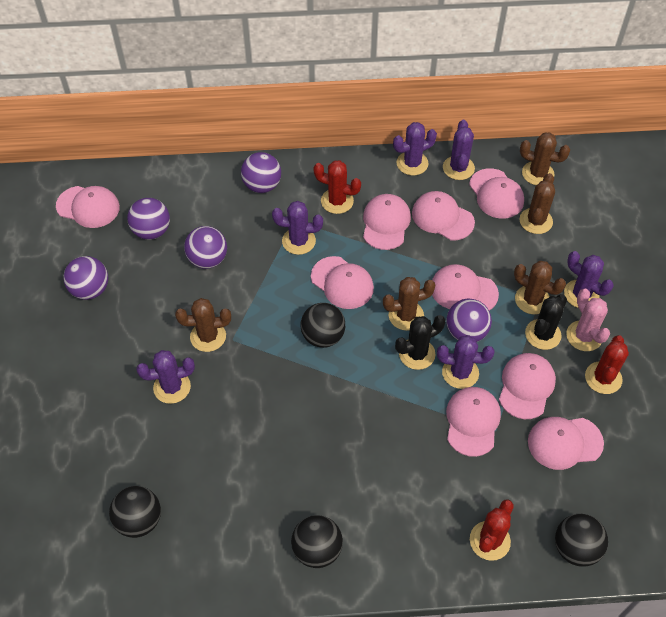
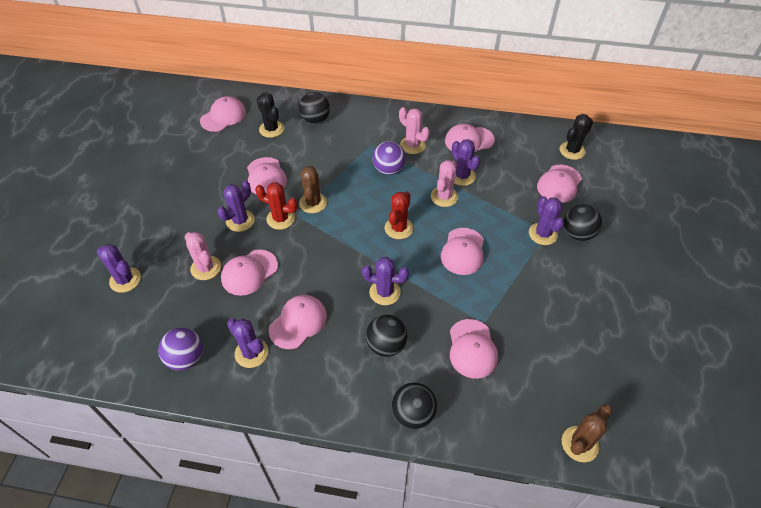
brown cactus: 5 -> 2
pink cactus: 1 -> 3
pink cap: 9 -> 8
purple ball: 5 -> 2
red cactus: 3 -> 2

